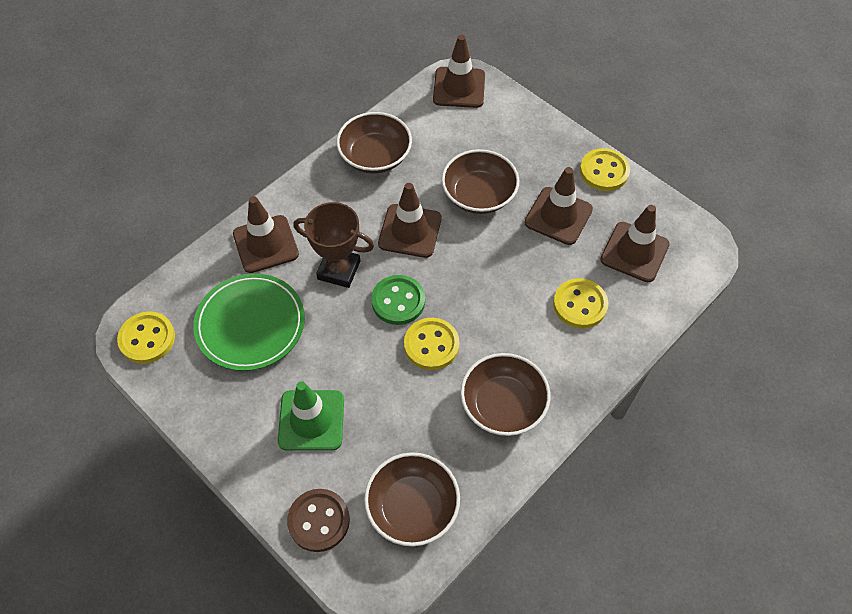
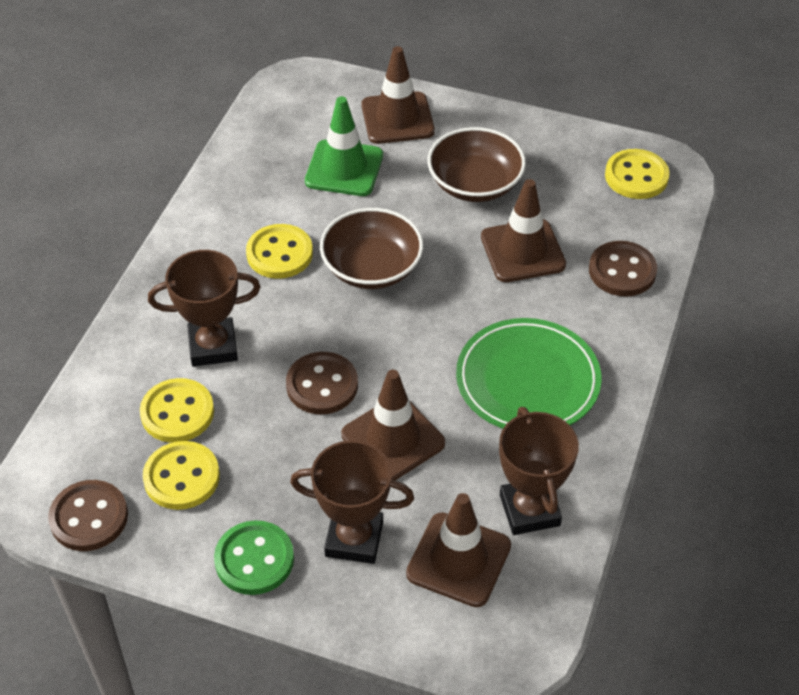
brown bowl: 4 -> 2
brown button: 1 -> 3
brown traffic cone: 5 -> 4
brown trophy: 1 -> 3

